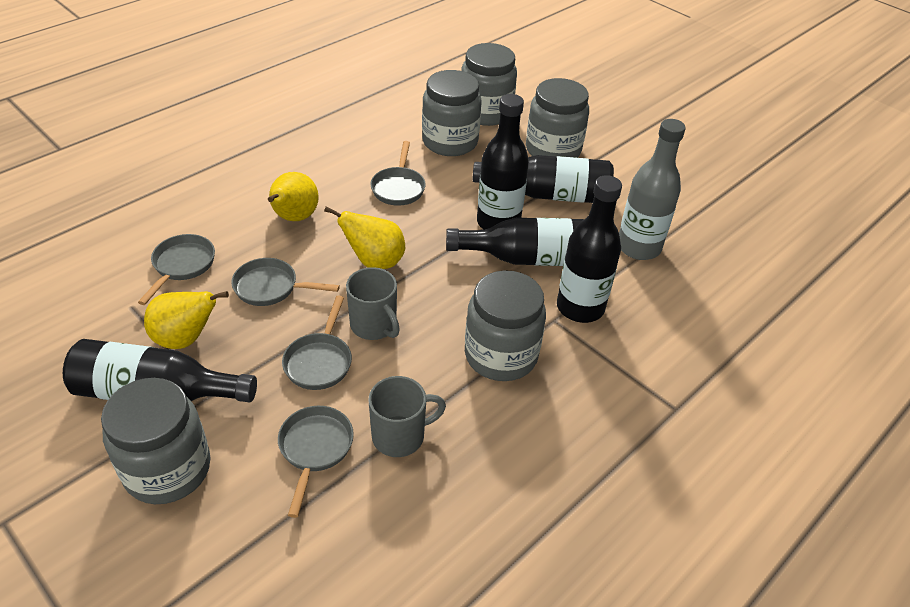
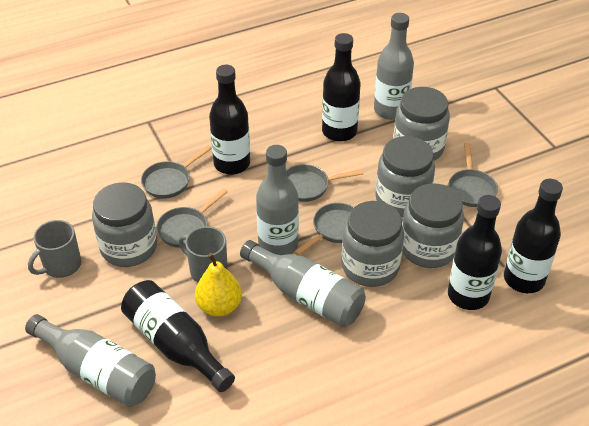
grey bottle: 1 -> 4
yellow pear: 3 -> 1

